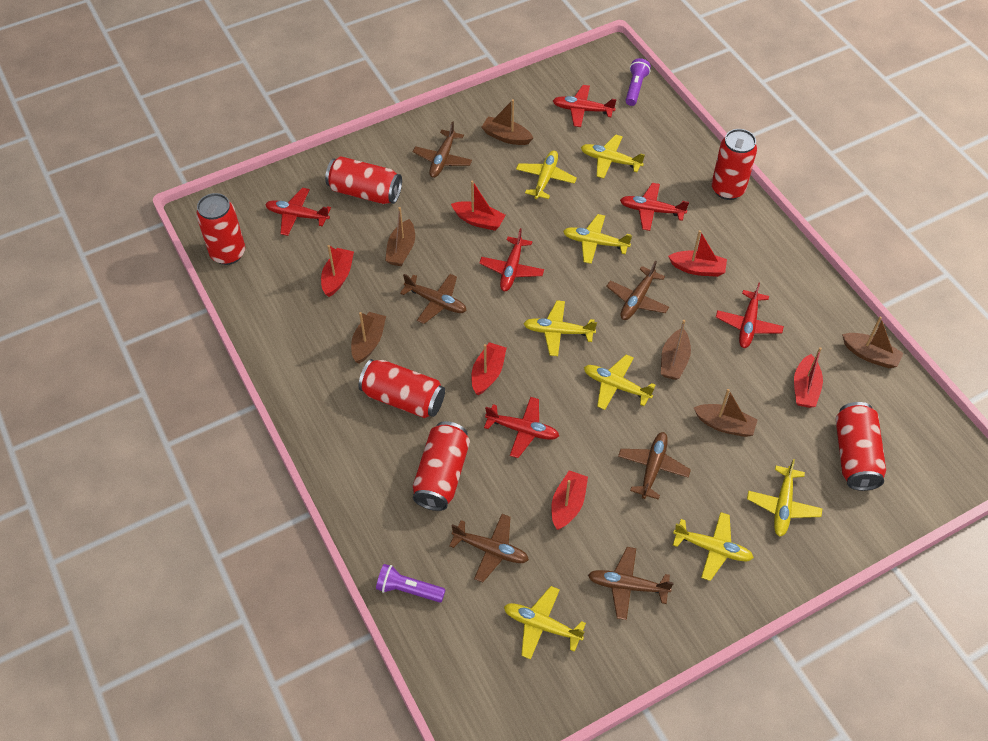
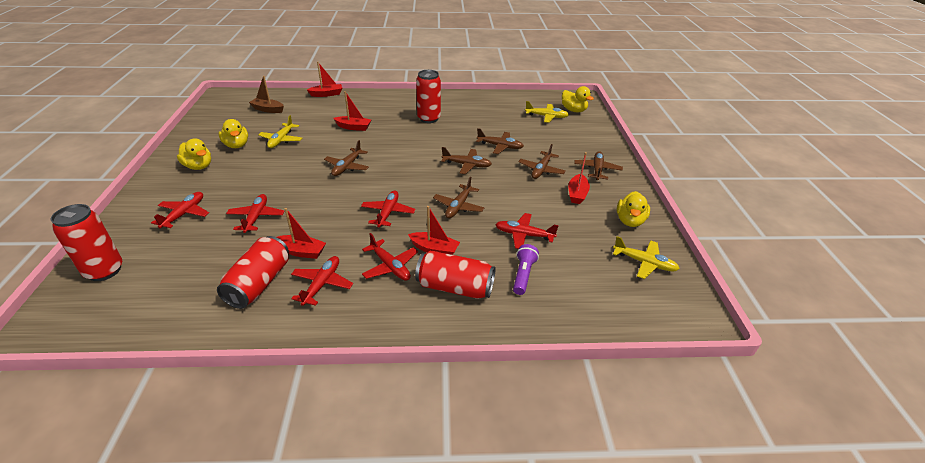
brown boat: 6 -> 1
purple flashlight: 2 -> 1
red boat: 6 -> 5
red can: 6 -> 4
yellow duck: 0 -> 4
yellow plane: 8 -> 3

